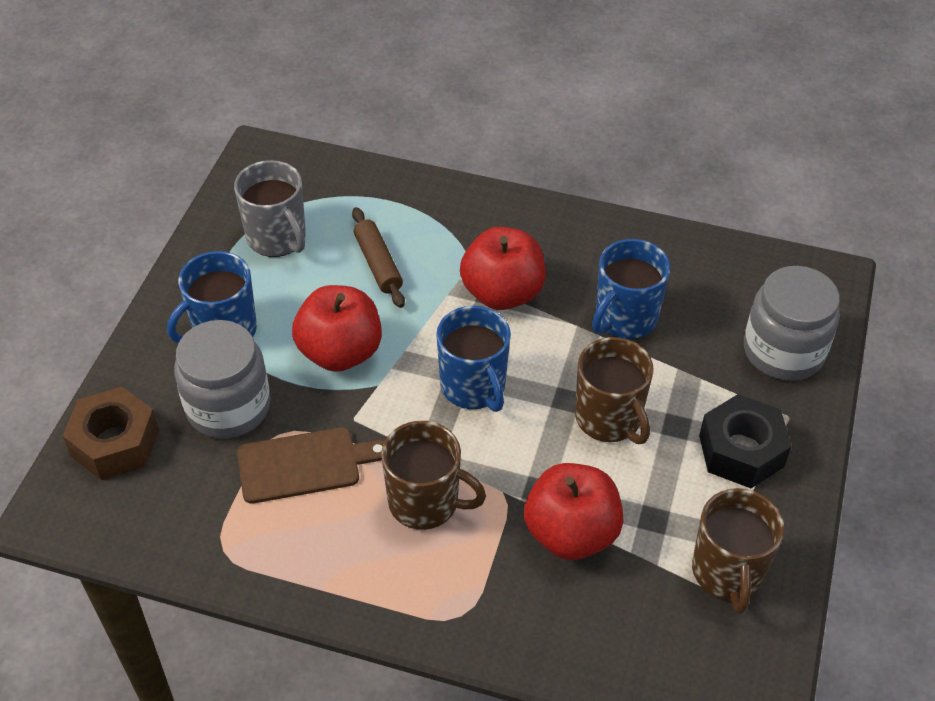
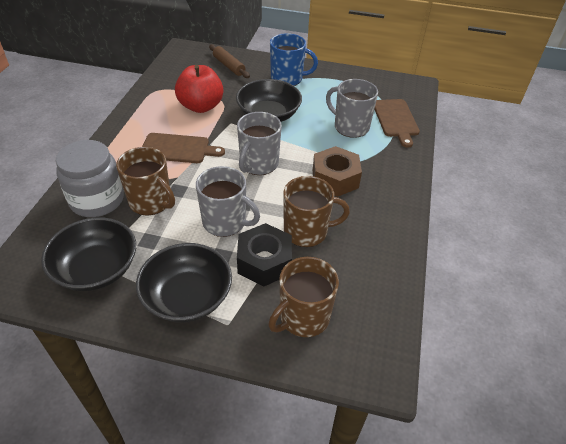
black bowl: 0 -> 3
blue mug: 3 -> 1
brown cutting board: 1 -> 2
grey jar: 2 -> 1
grey mug: 1 -> 3
red apple: 3 -> 1

